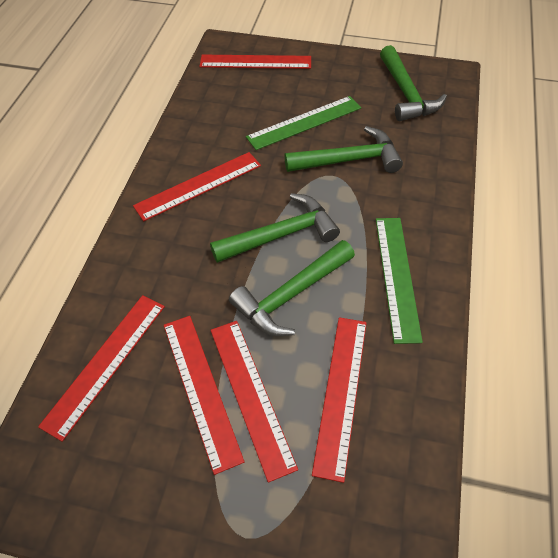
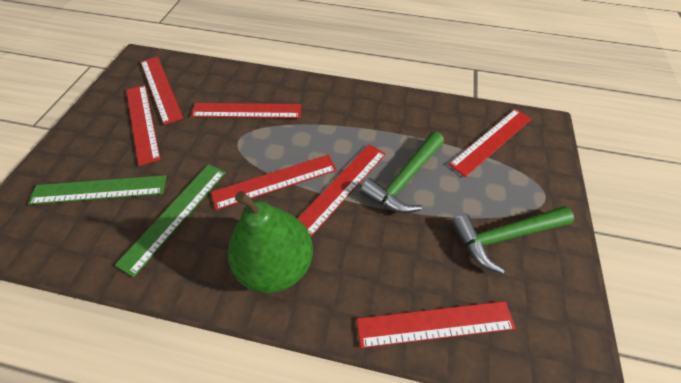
green hammer: 4 -> 2
green pear: 0 -> 1
red ruler: 6 -> 7

